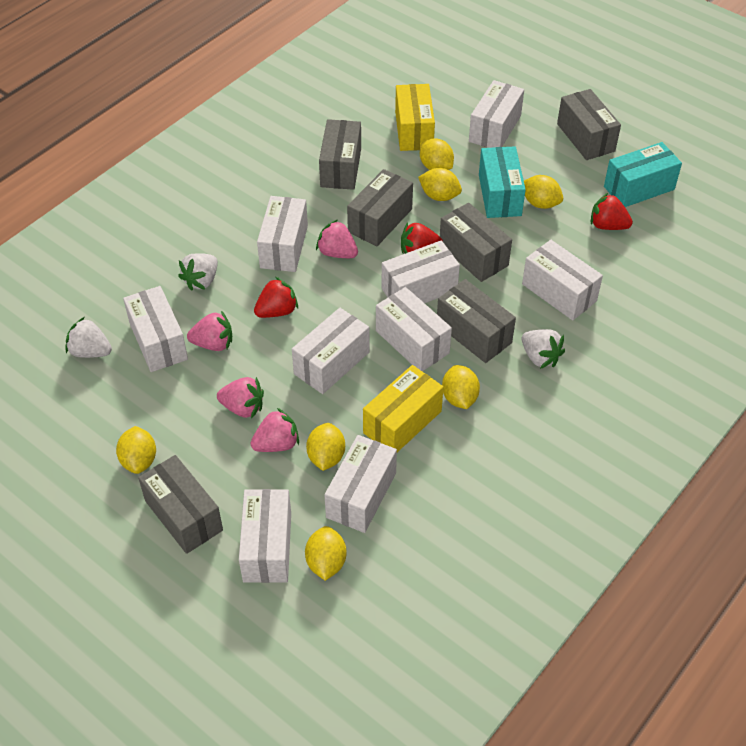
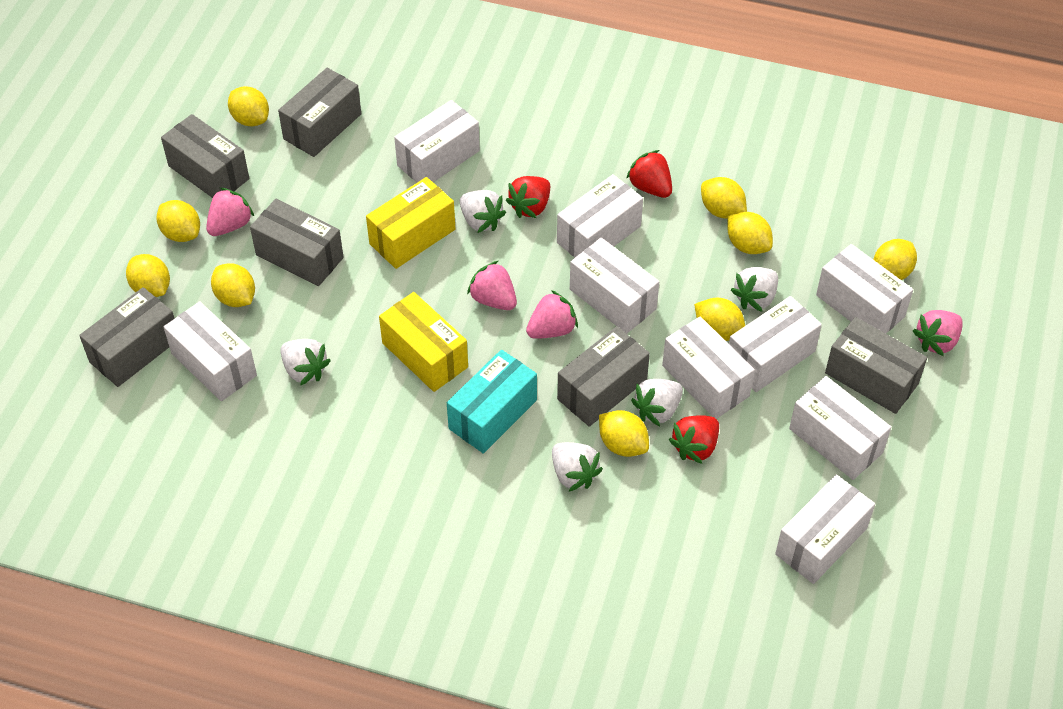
turquoise box: 2 -> 1
white strawberry: 3 -> 5
yellow lemon: 7 -> 9

